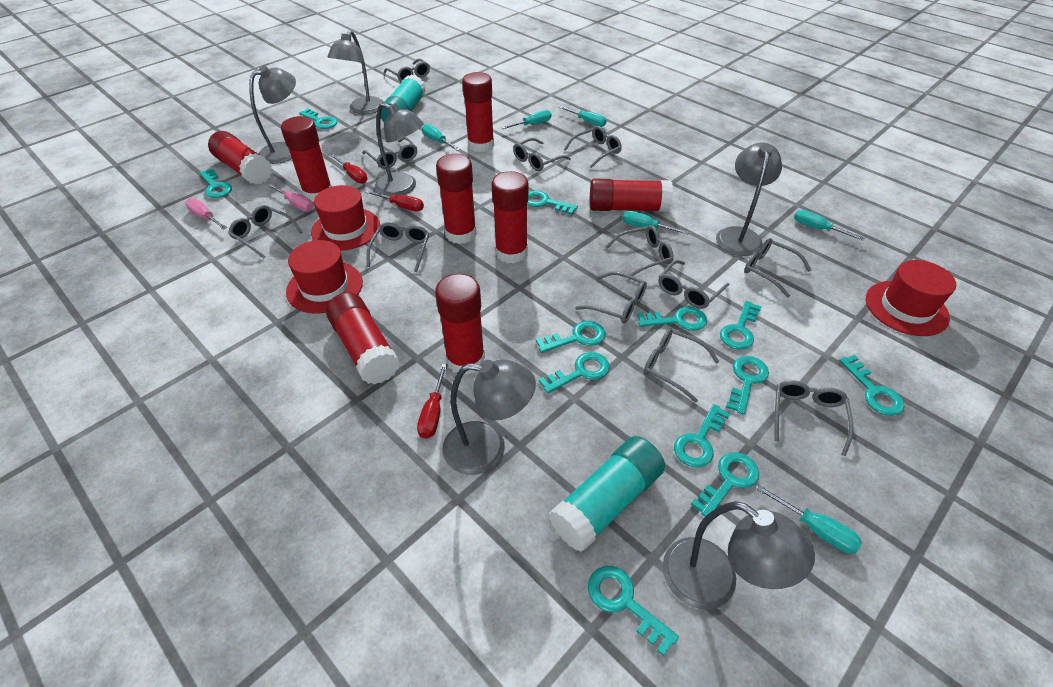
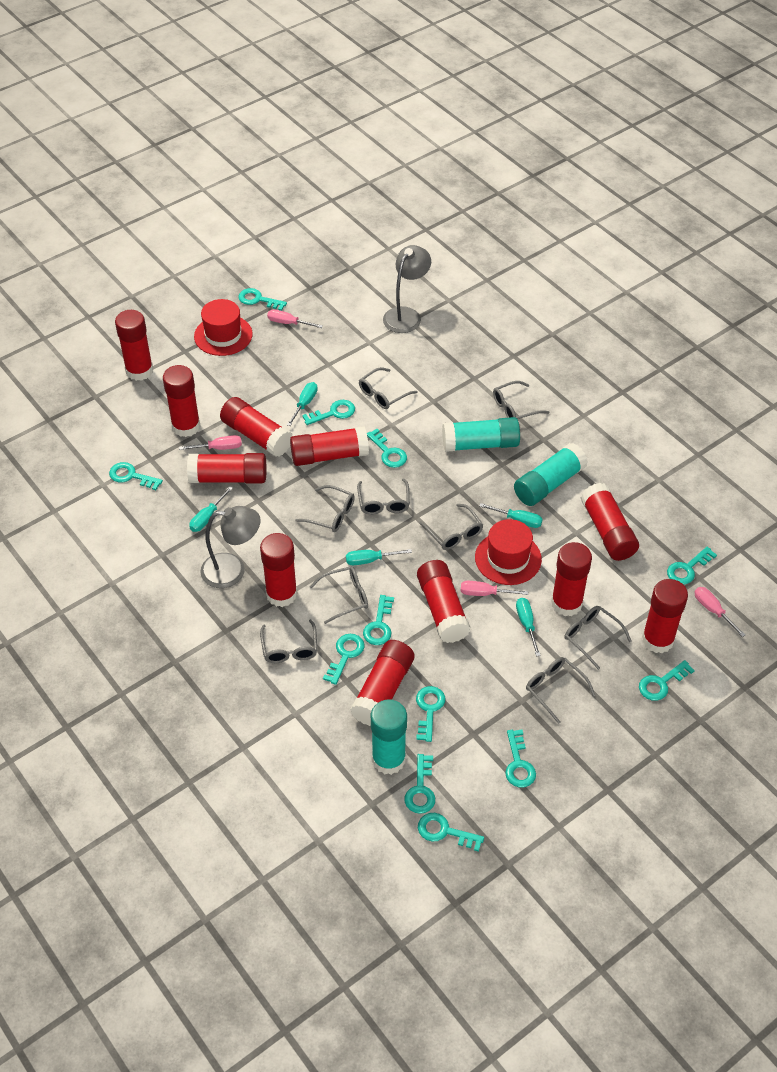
grey glasses: 12 -> 9
grey lamp: 6 -> 2
pink screwdriver: 2 -> 4
red glue stick: 8 -> 11
red hat: 3 -> 2
red screwdriver: 3 -> 0
turquoise glue stick: 2 -> 3
turquoise screwdriver: 6 -> 5

